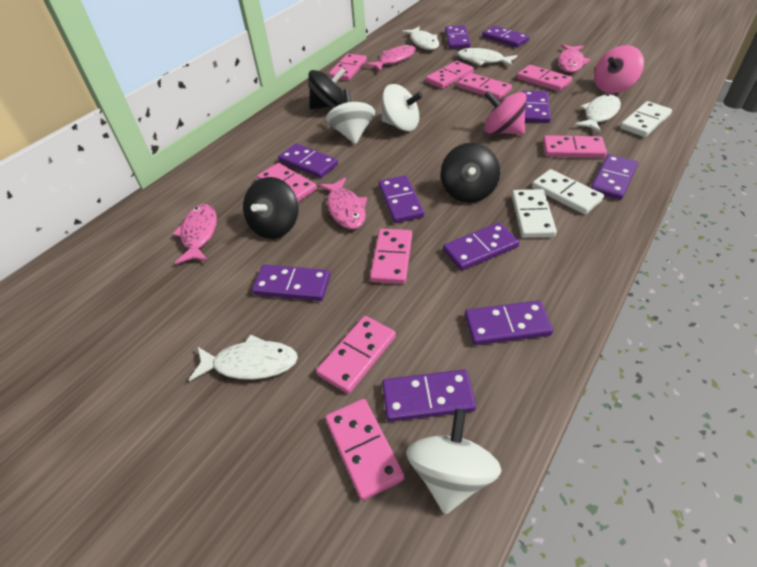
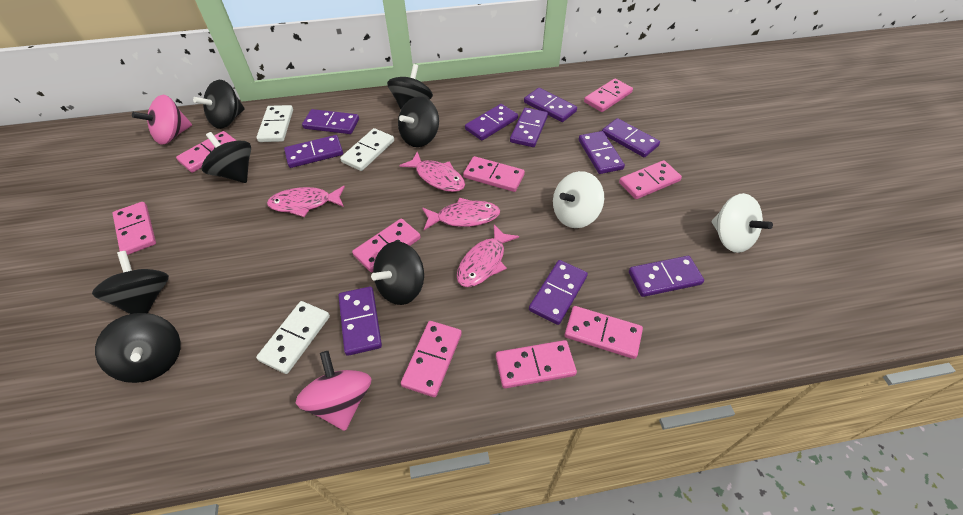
black spinning top: 3 -> 7
white fish: 4 -> 0
white spinning top: 3 -> 2

